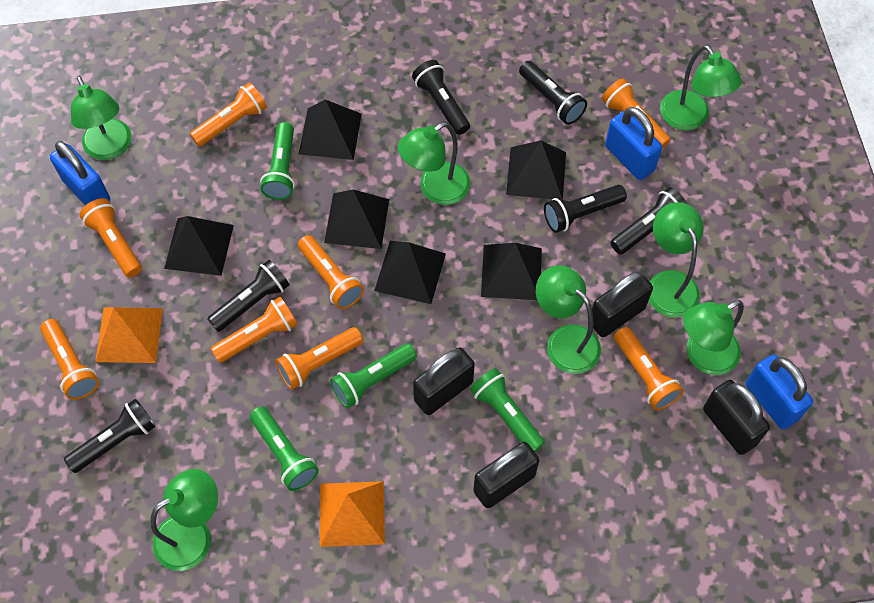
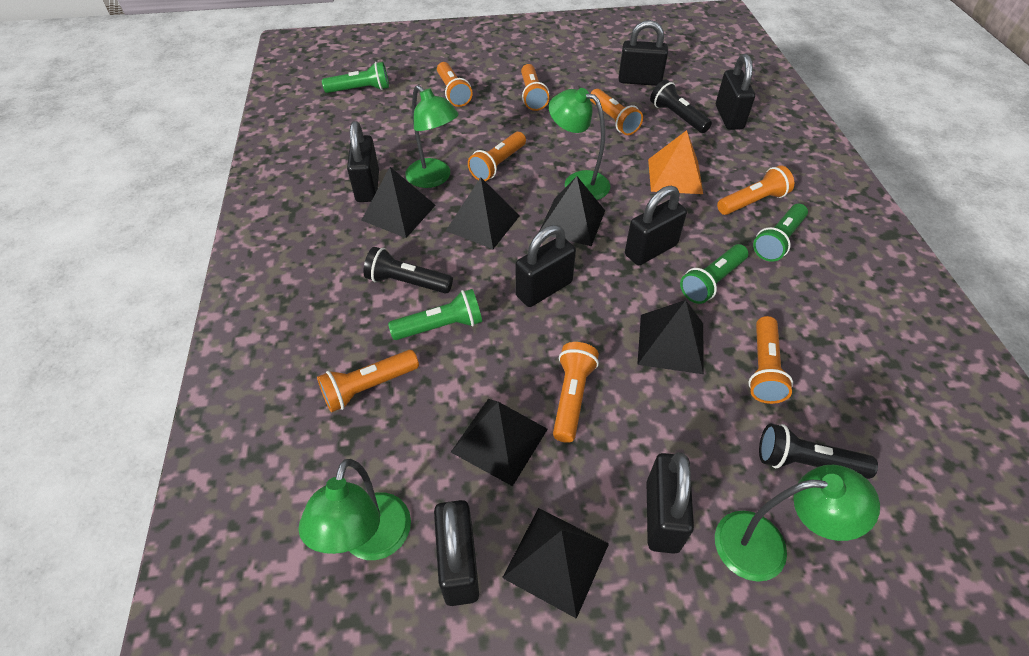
black flashlight: 6 -> 3
black padlock: 4 -> 7
blue padlock: 3 -> 0
green lamp: 7 -> 4
orange pyramid: 2 -> 1

